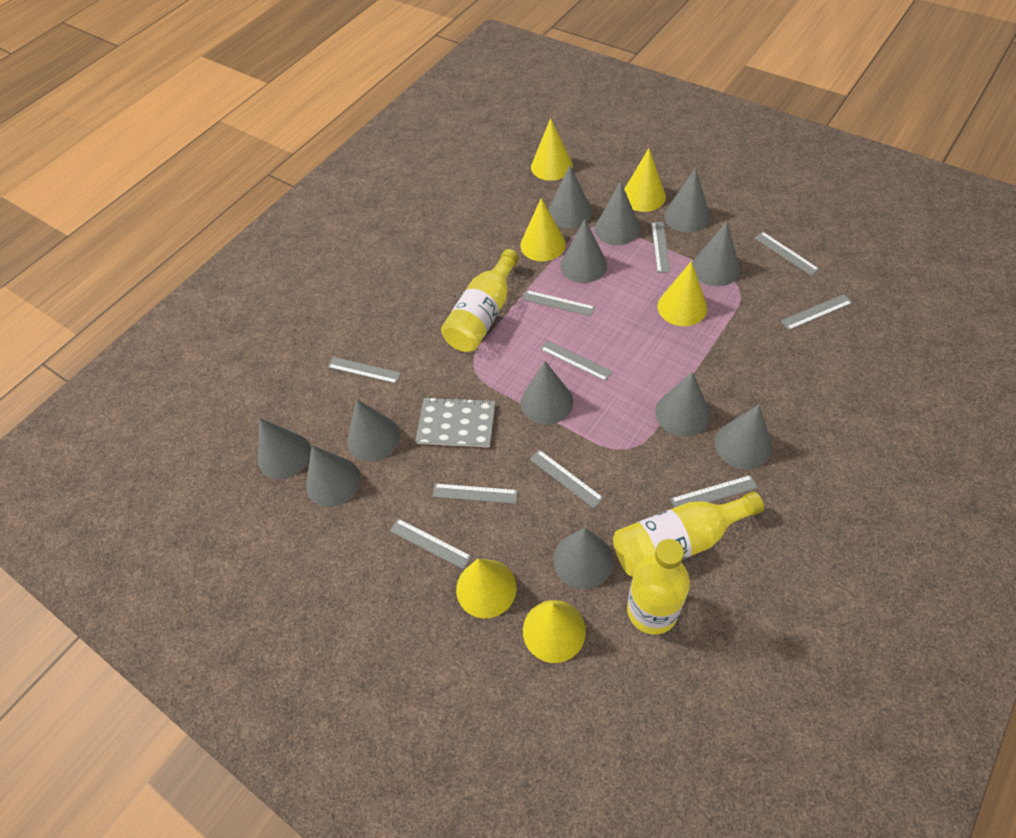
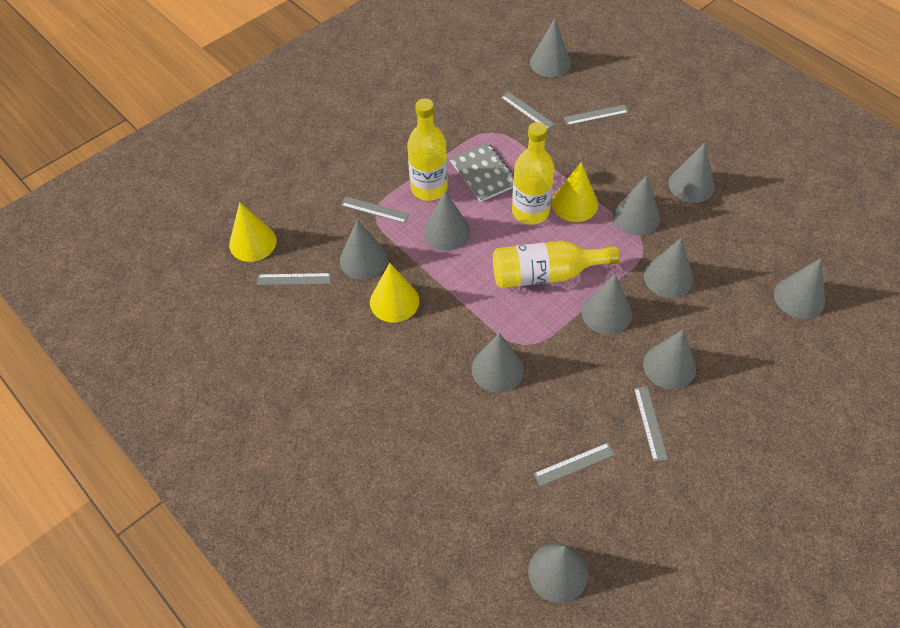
grey cone: 12 -> 11
grey ruler: 10 -> 6
yellow cone: 6 -> 3

